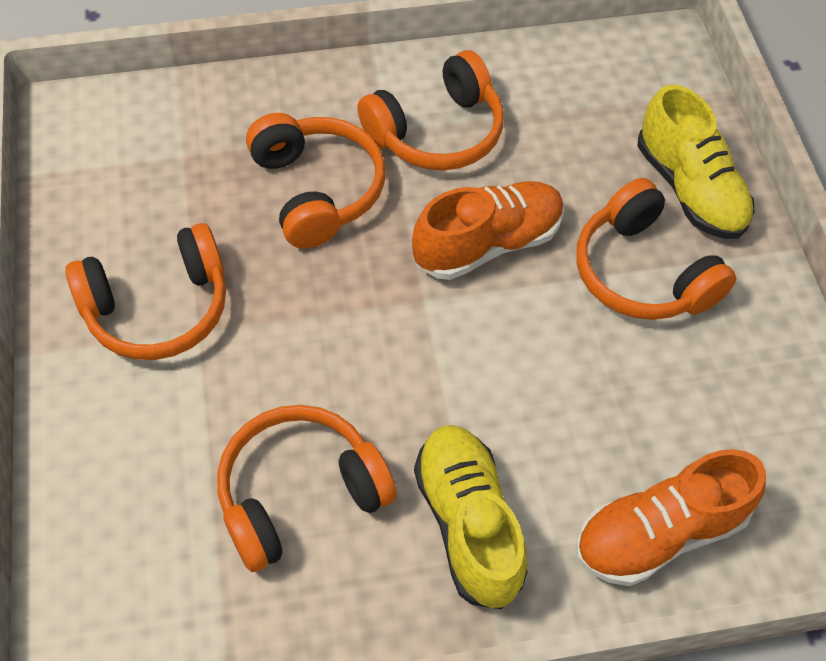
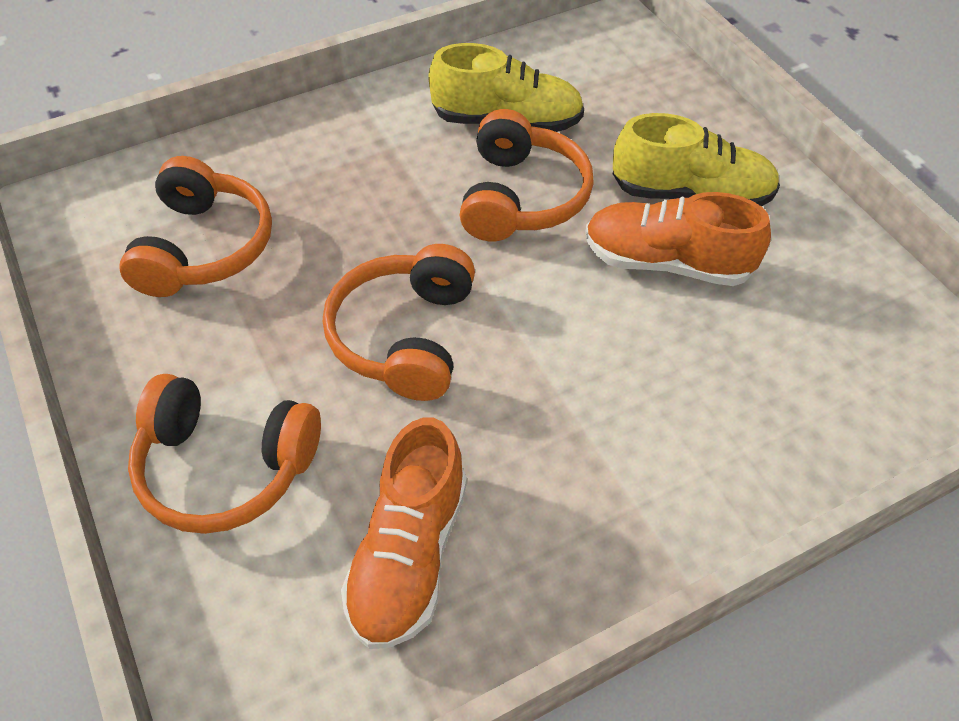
orange headphones: 5 -> 4

